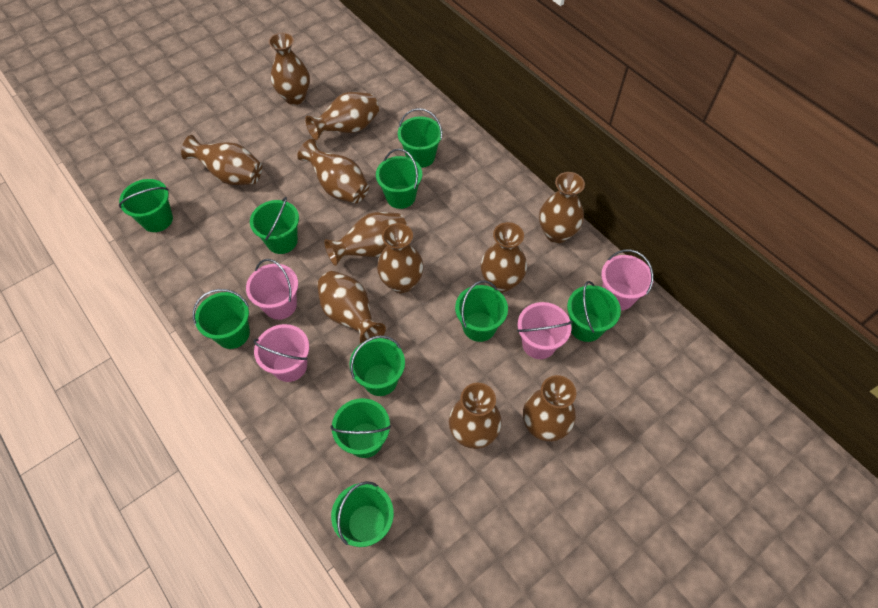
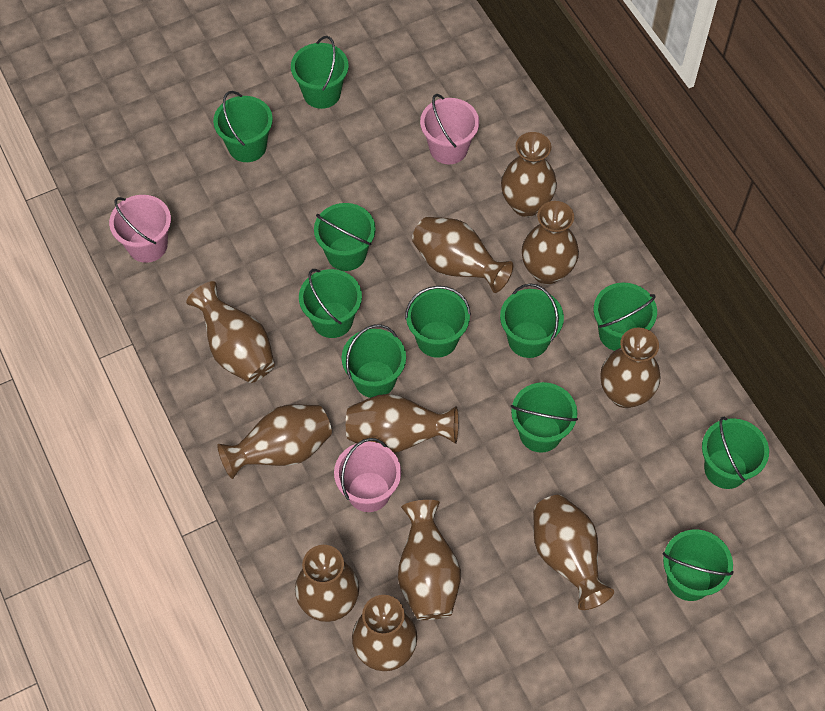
green bucket: 10 -> 11
pink bucket: 4 -> 3

